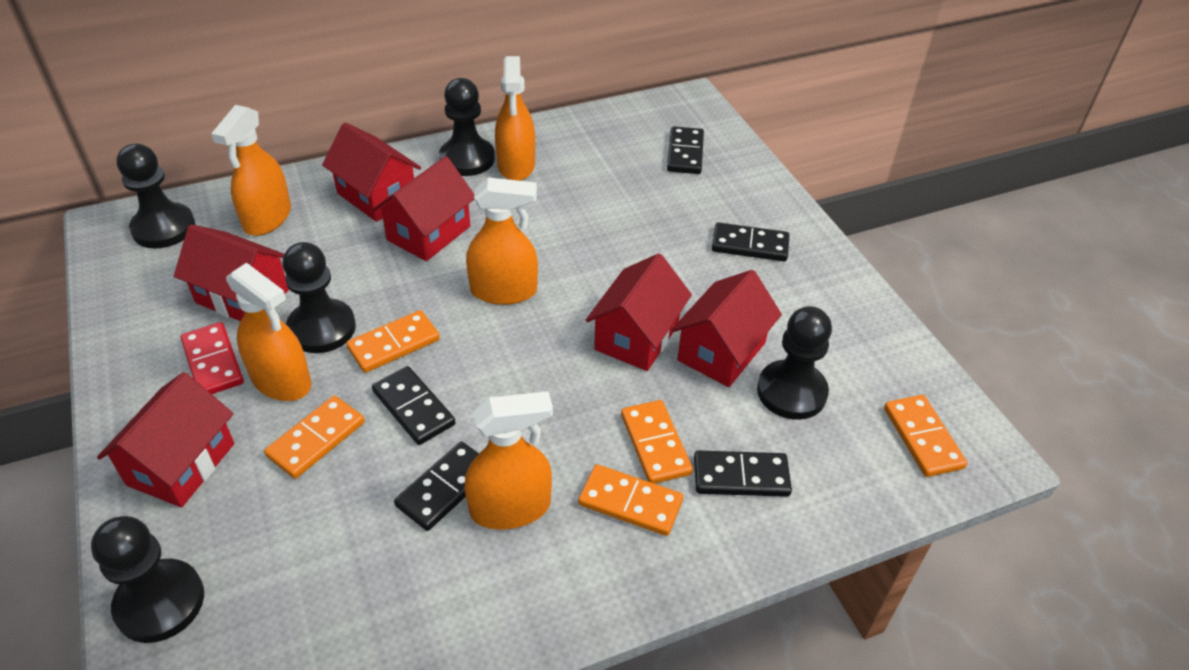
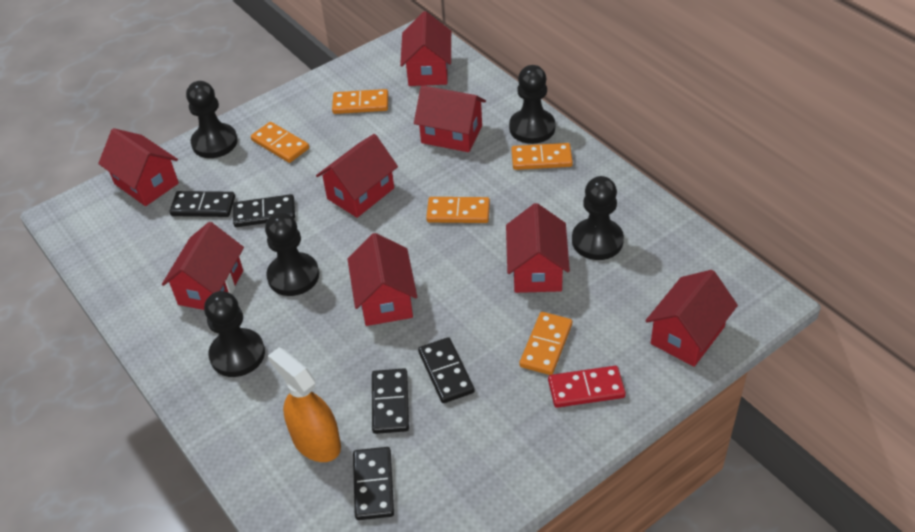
orange spray bottle: 5 -> 1
red house: 6 -> 8

